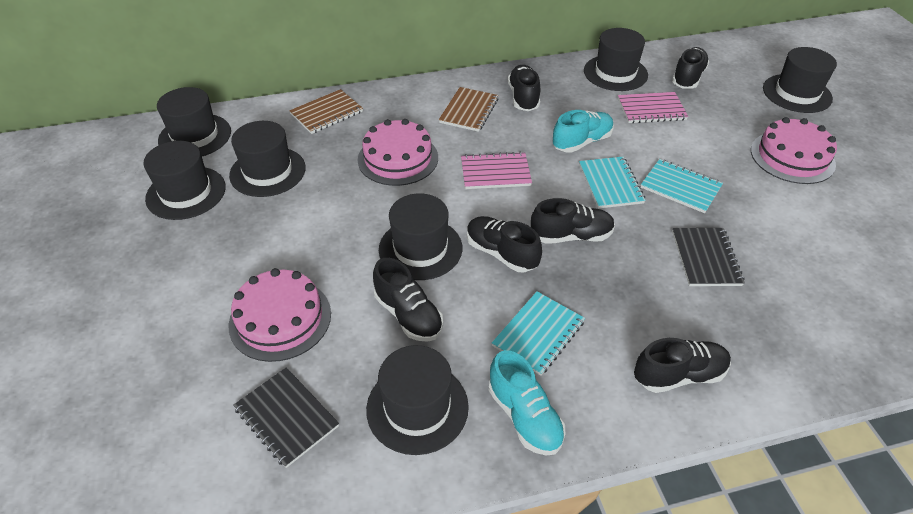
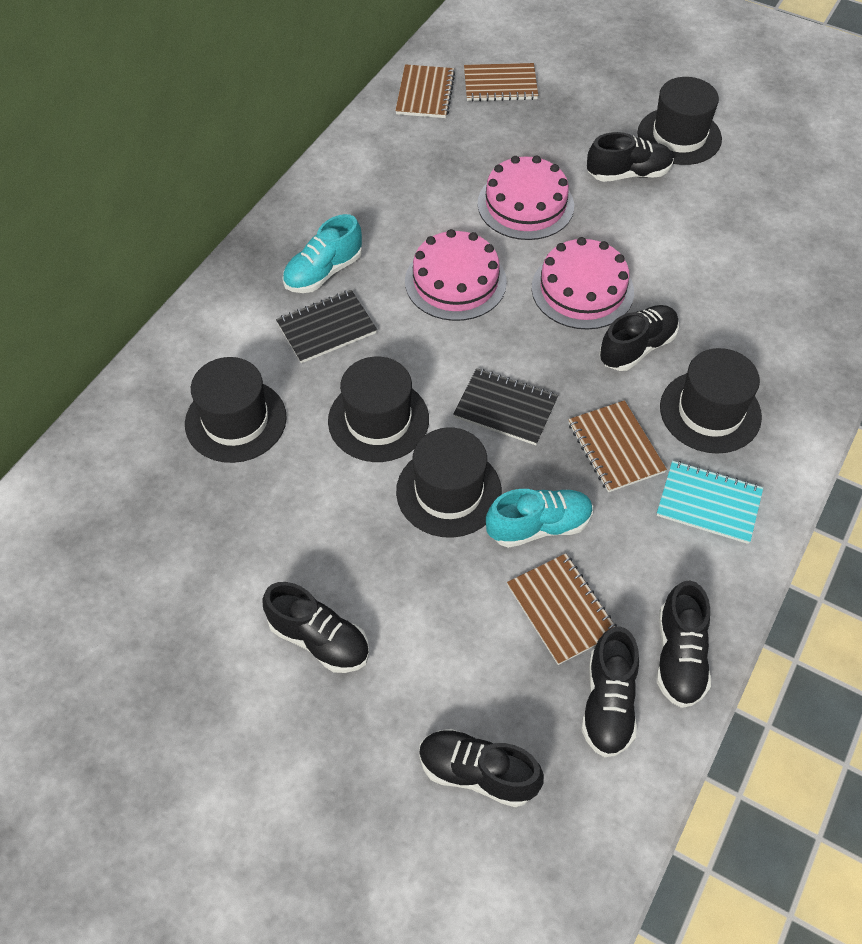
black hat: 7 -> 5
brown notebook: 2 -> 4
pink notebook: 2 -> 0
turquoise notebook: 3 -> 1

